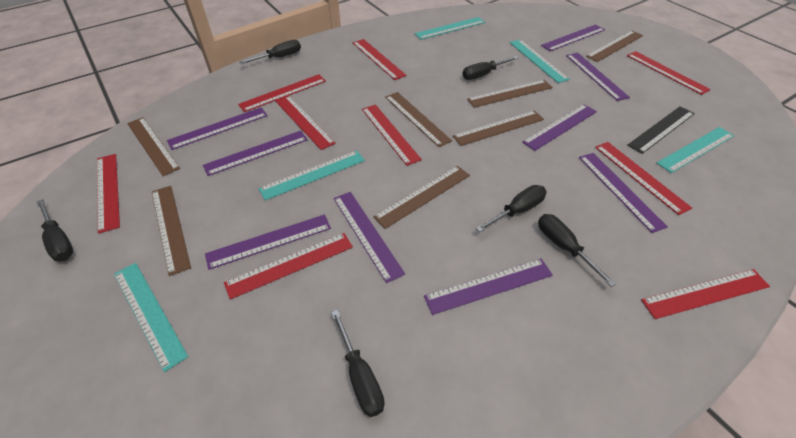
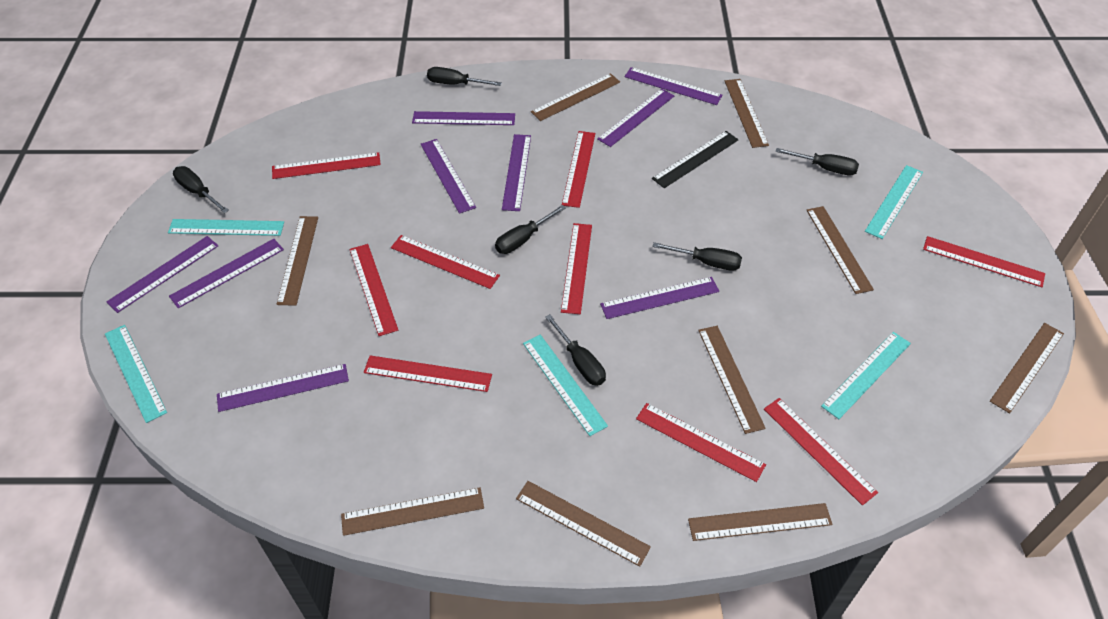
brown ruler: 7 -> 9

